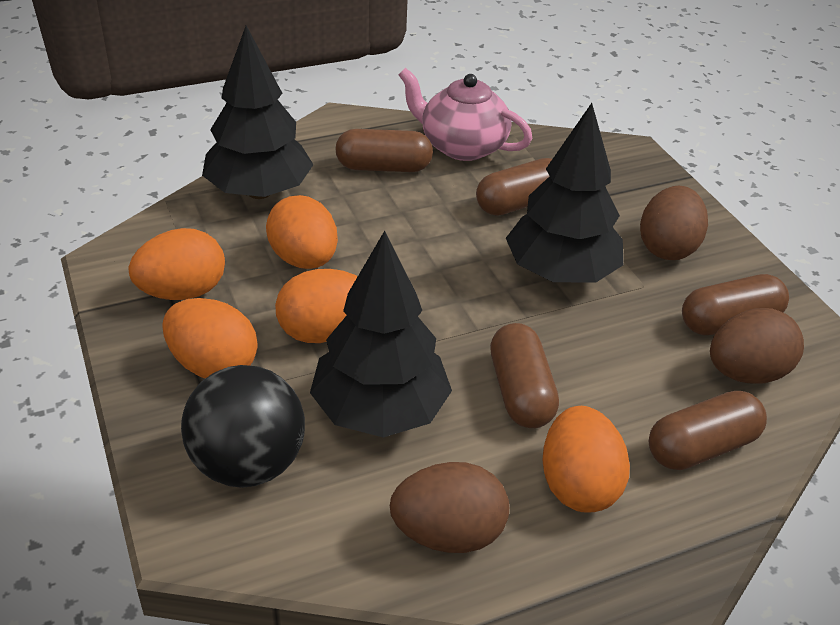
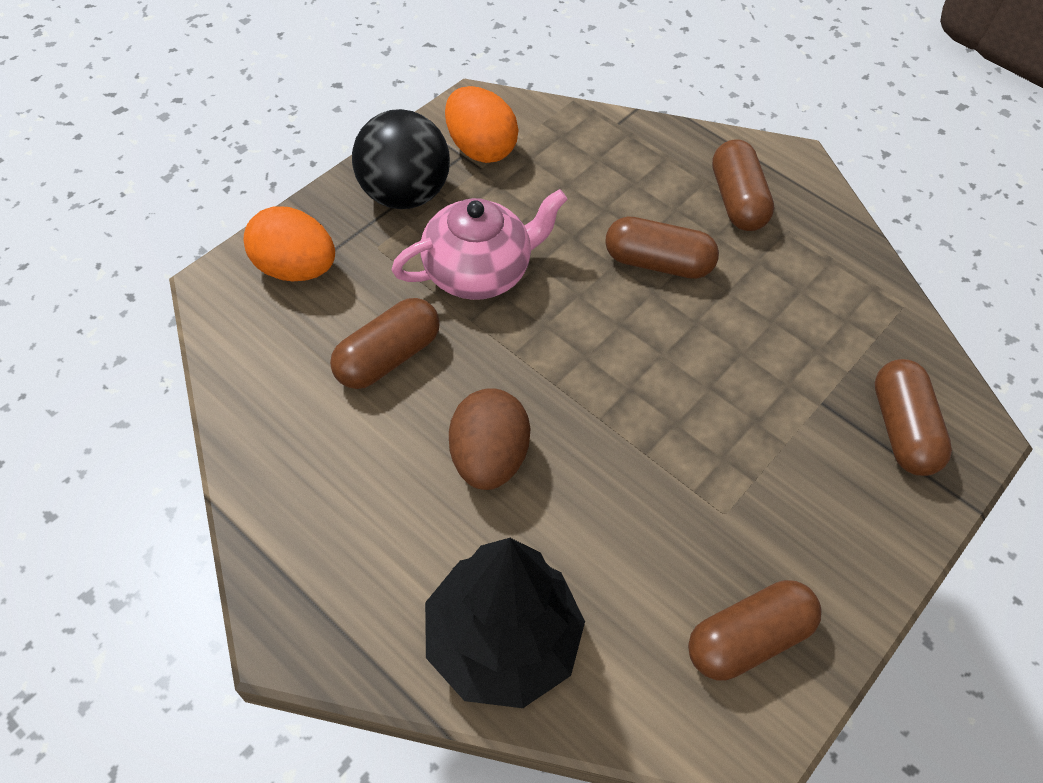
black tree: 3 -> 1
brown egg: 3 -> 1
orange egg: 5 -> 2

